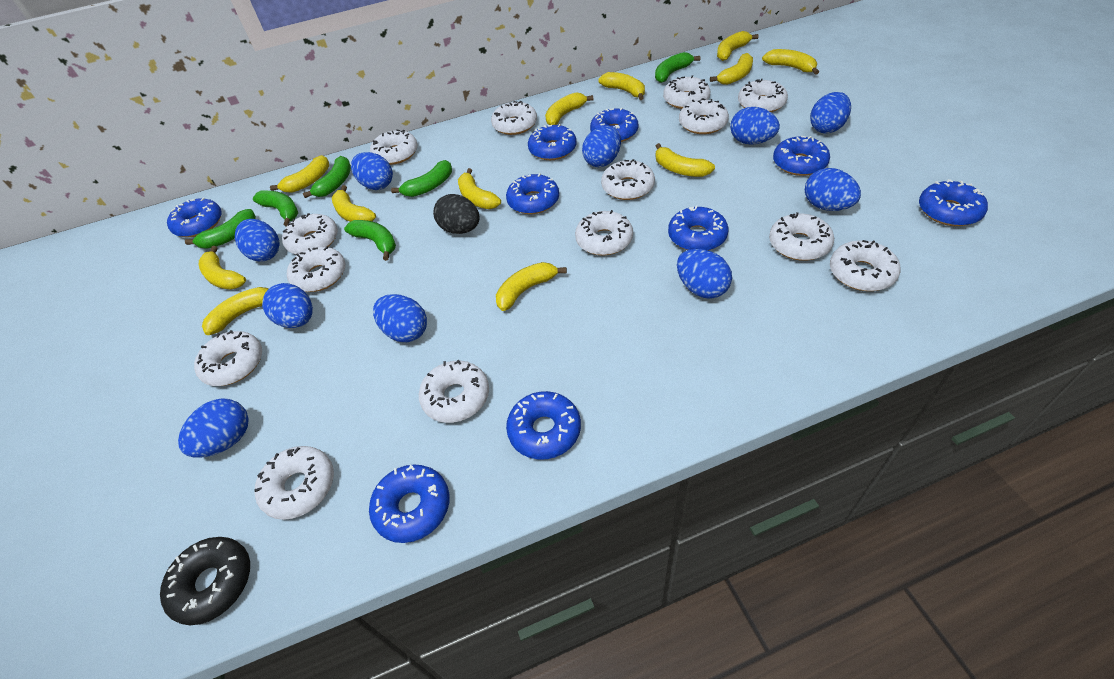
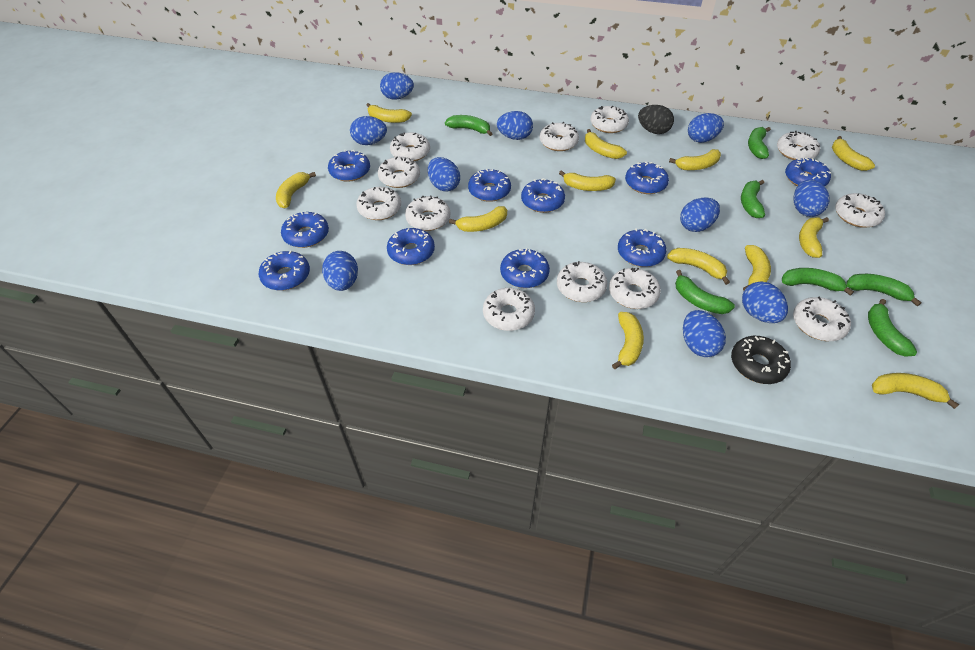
blue donut: 9 -> 10
green banana: 6 -> 7
white donut: 14 -> 12

